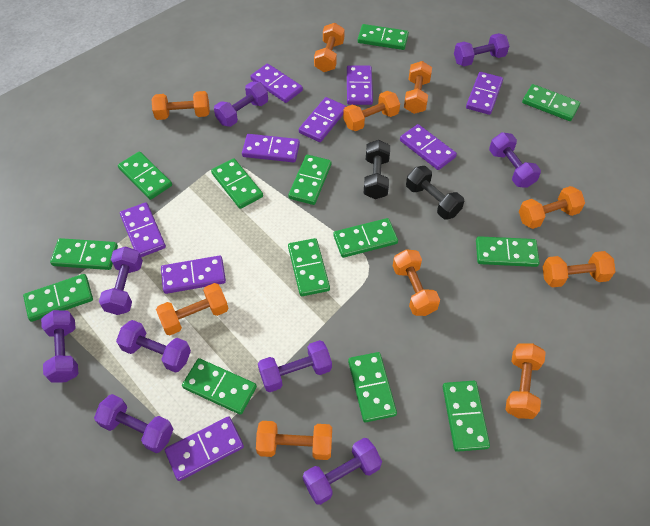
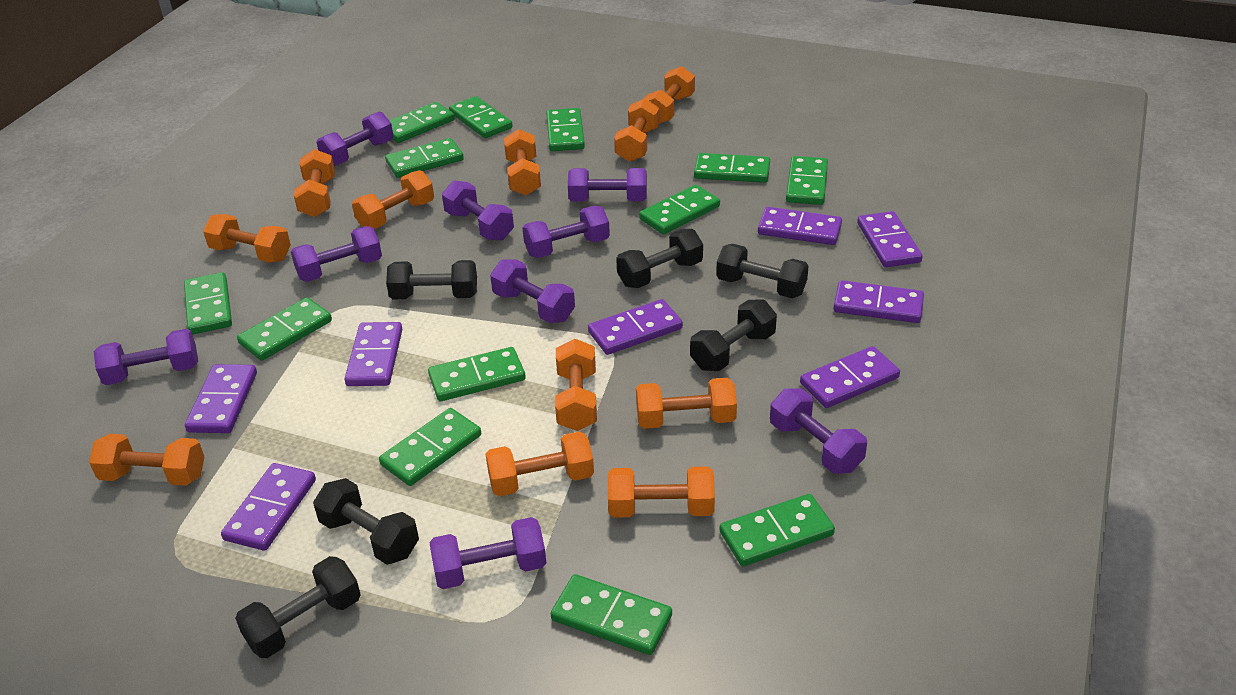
black dumbbell: 2 -> 6
orange dumbbell: 10 -> 11
purple domino: 9 -> 8

